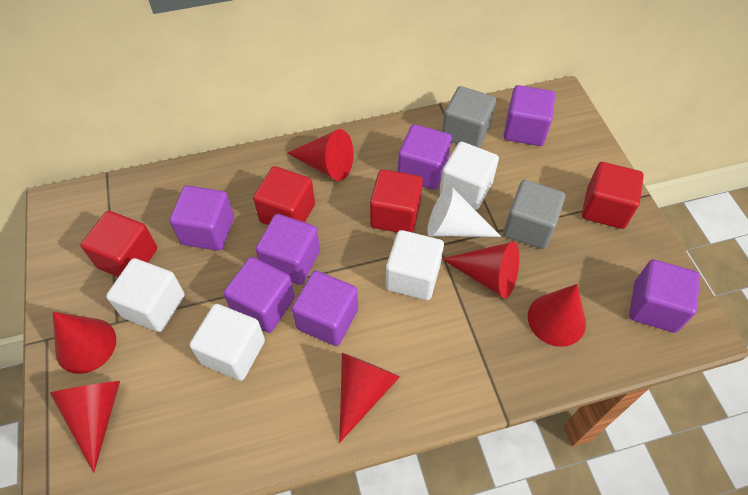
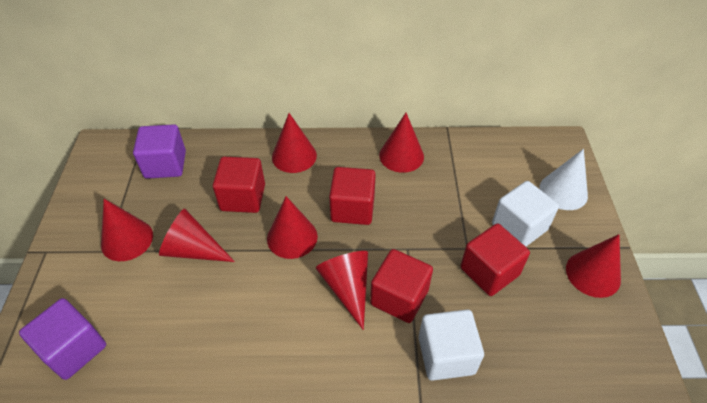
grey cube: 2 -> 0
purple cube: 7 -> 2
red cone: 6 -> 7
white cube: 4 -> 2

